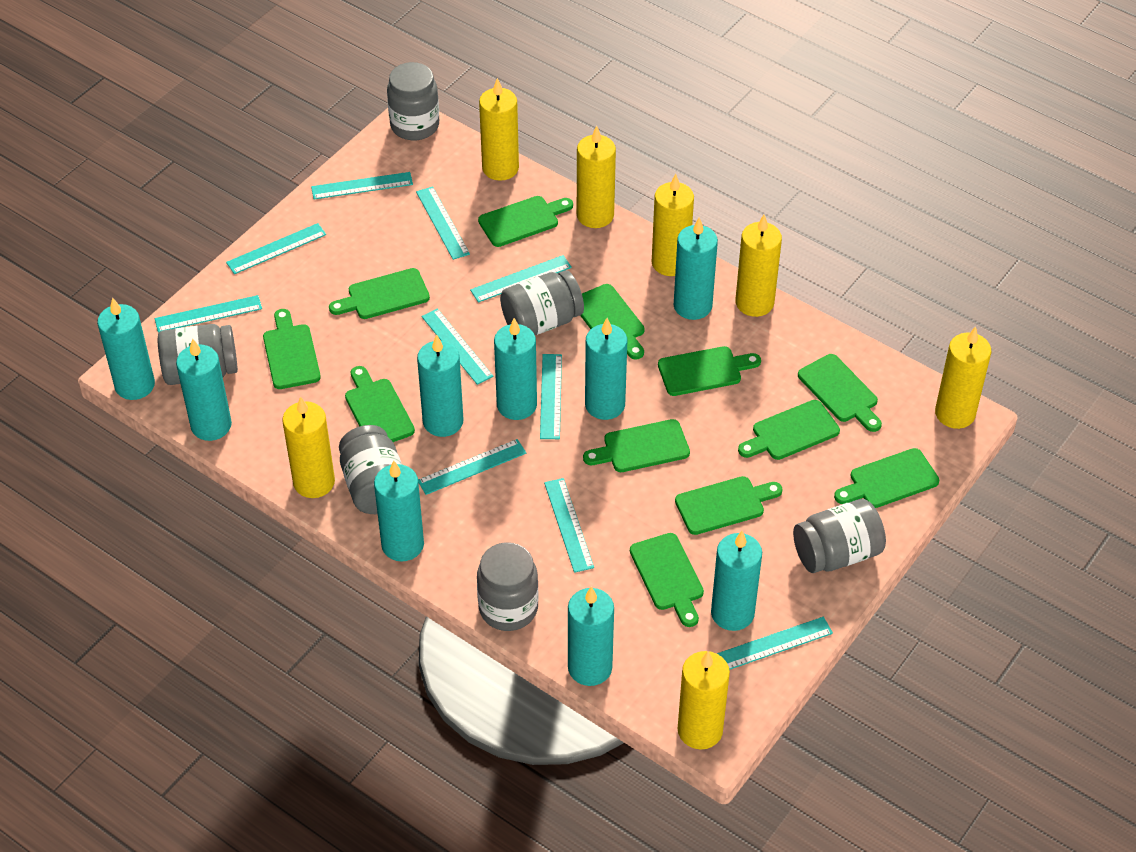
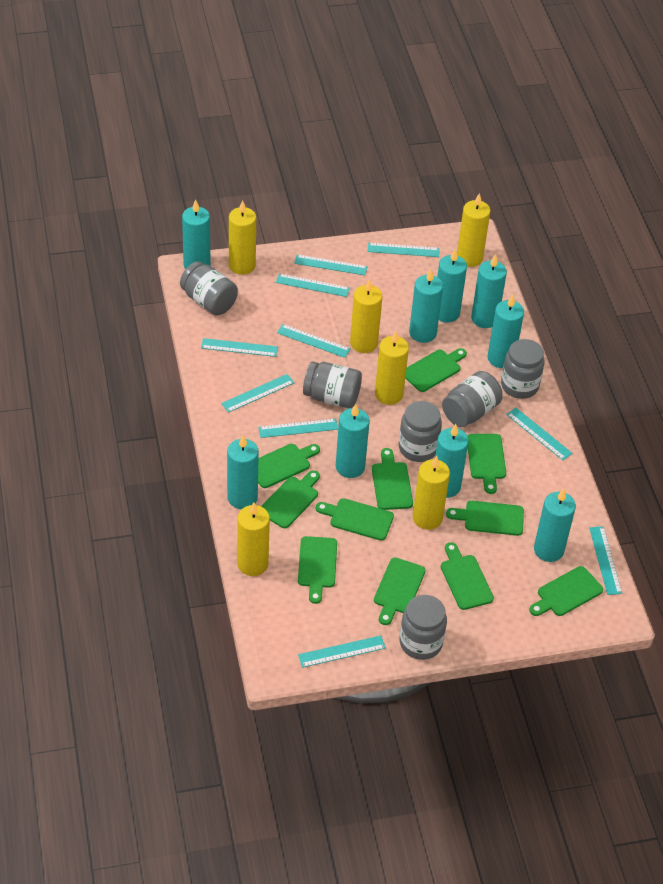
green cutting board: 12 -> 11
yellow candle: 7 -> 6

